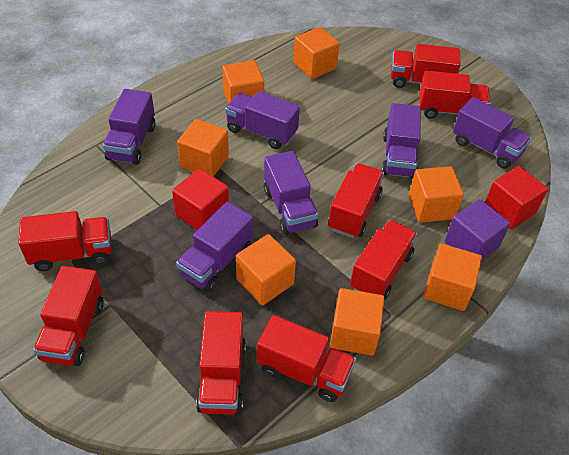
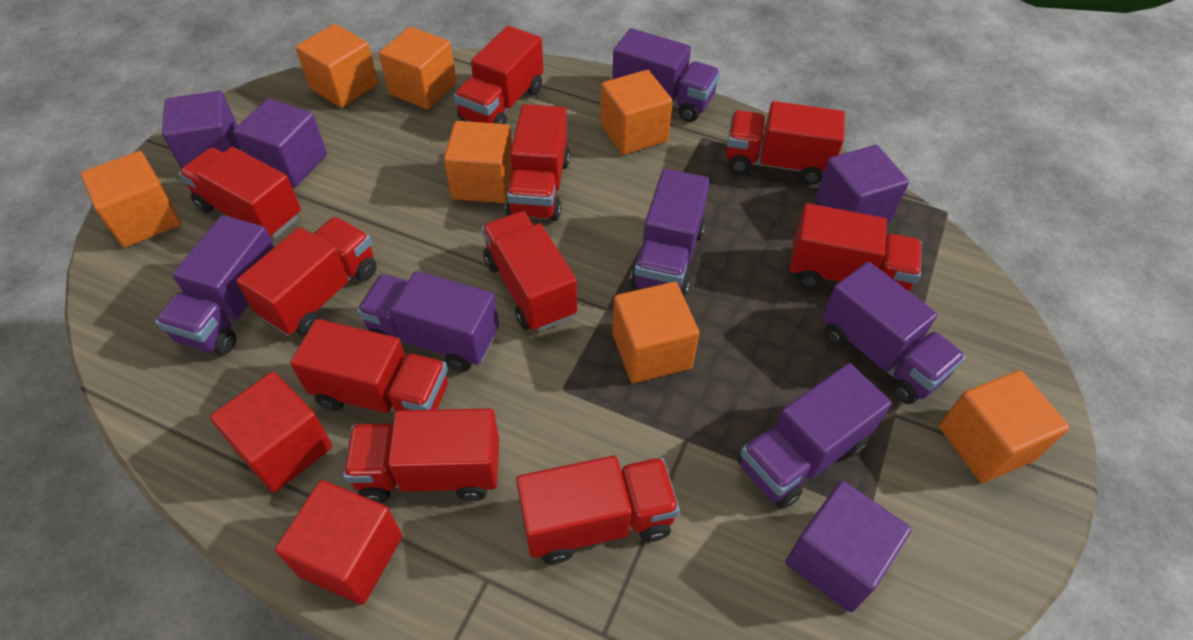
purple cube: 1 -> 4
red truck: 8 -> 10

